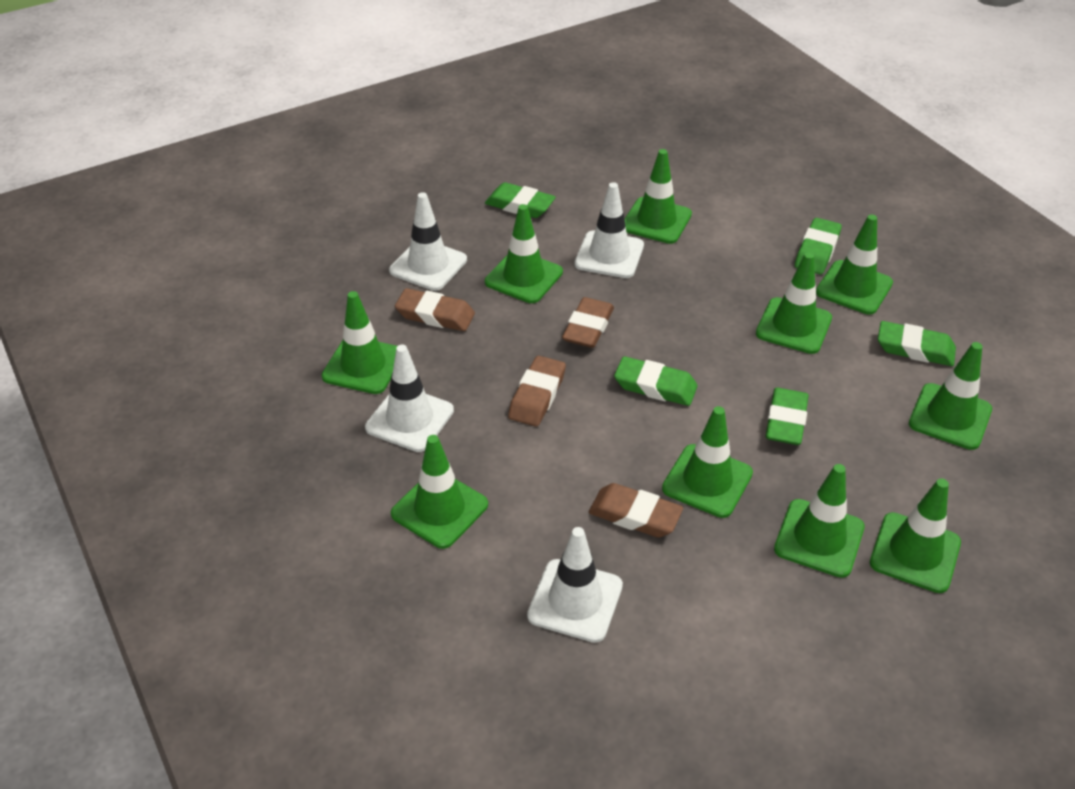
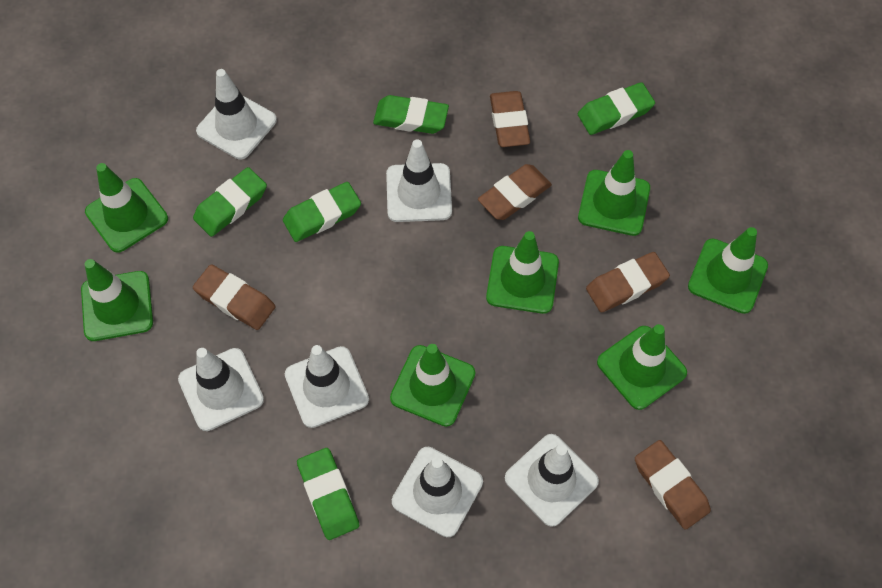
brown eraser: 4 -> 5
green traffic cone: 10 -> 7
white traffic cone: 4 -> 6

